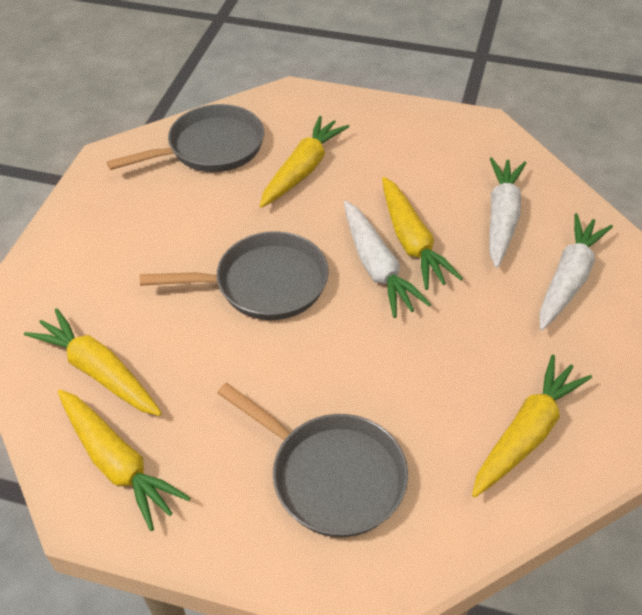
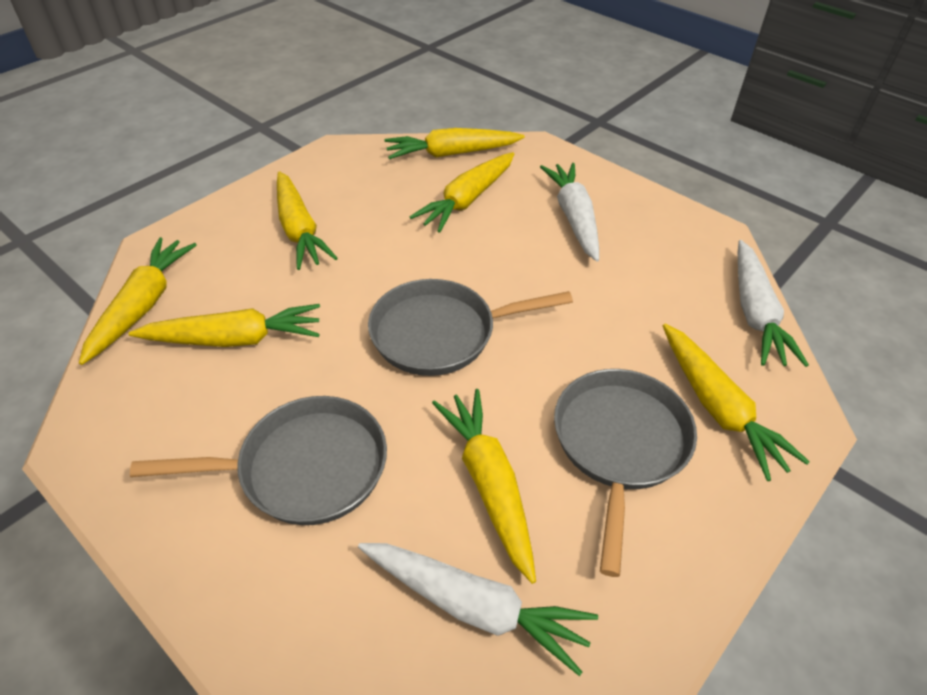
yellow carrot: 5 -> 7

